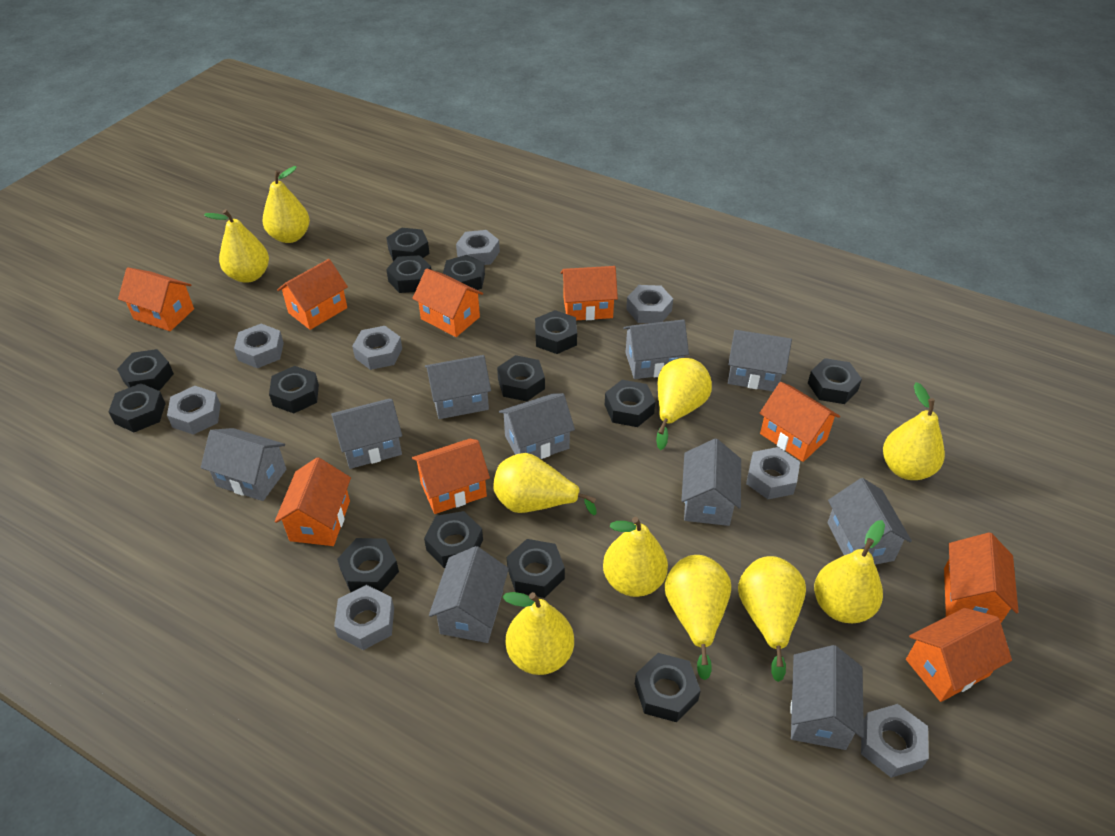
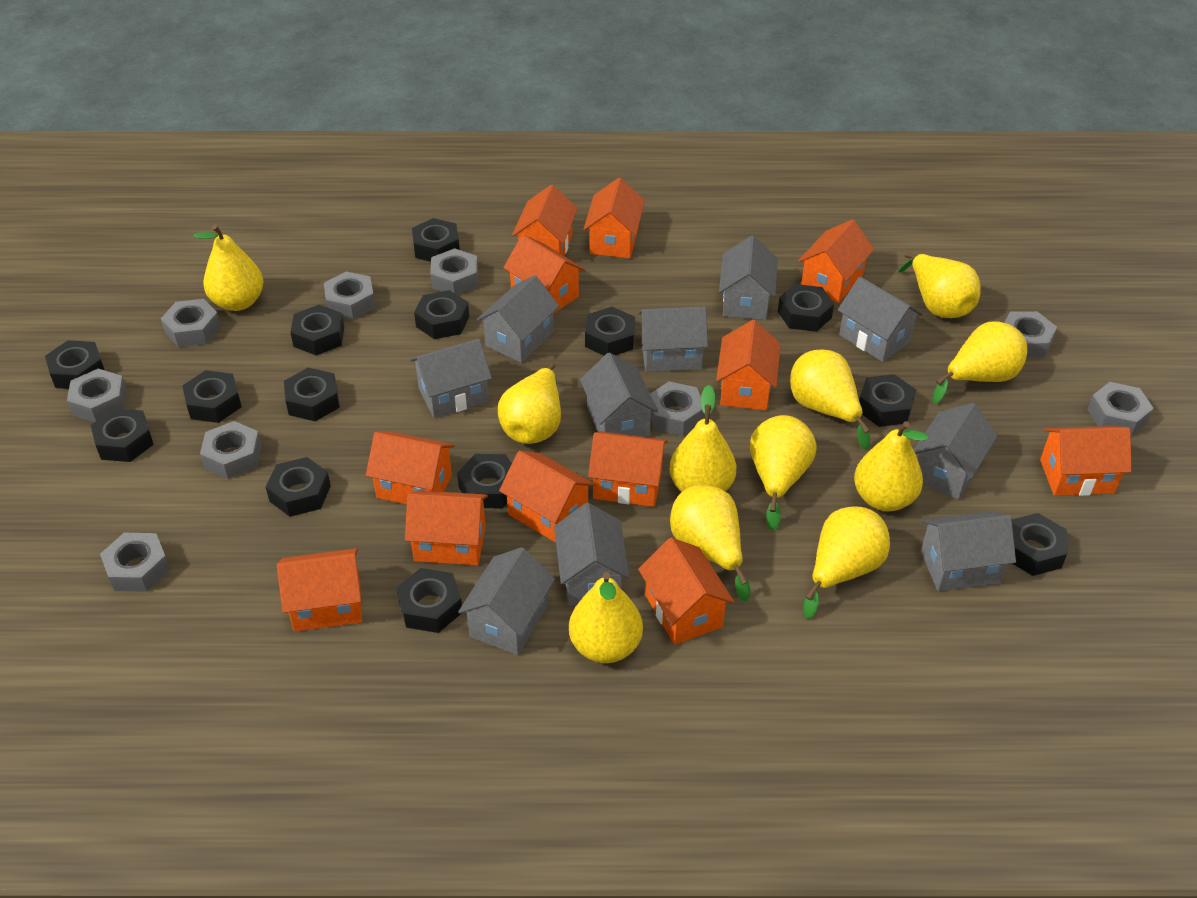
grey nut: 8 -> 9
orange house: 9 -> 12
yellow pear: 10 -> 11

